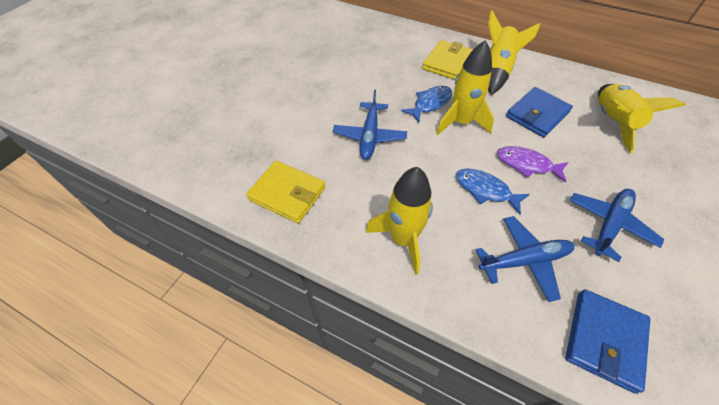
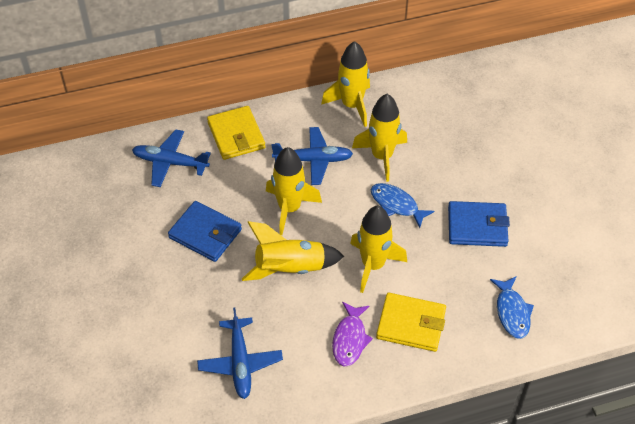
yellow rocket: 4 -> 5

